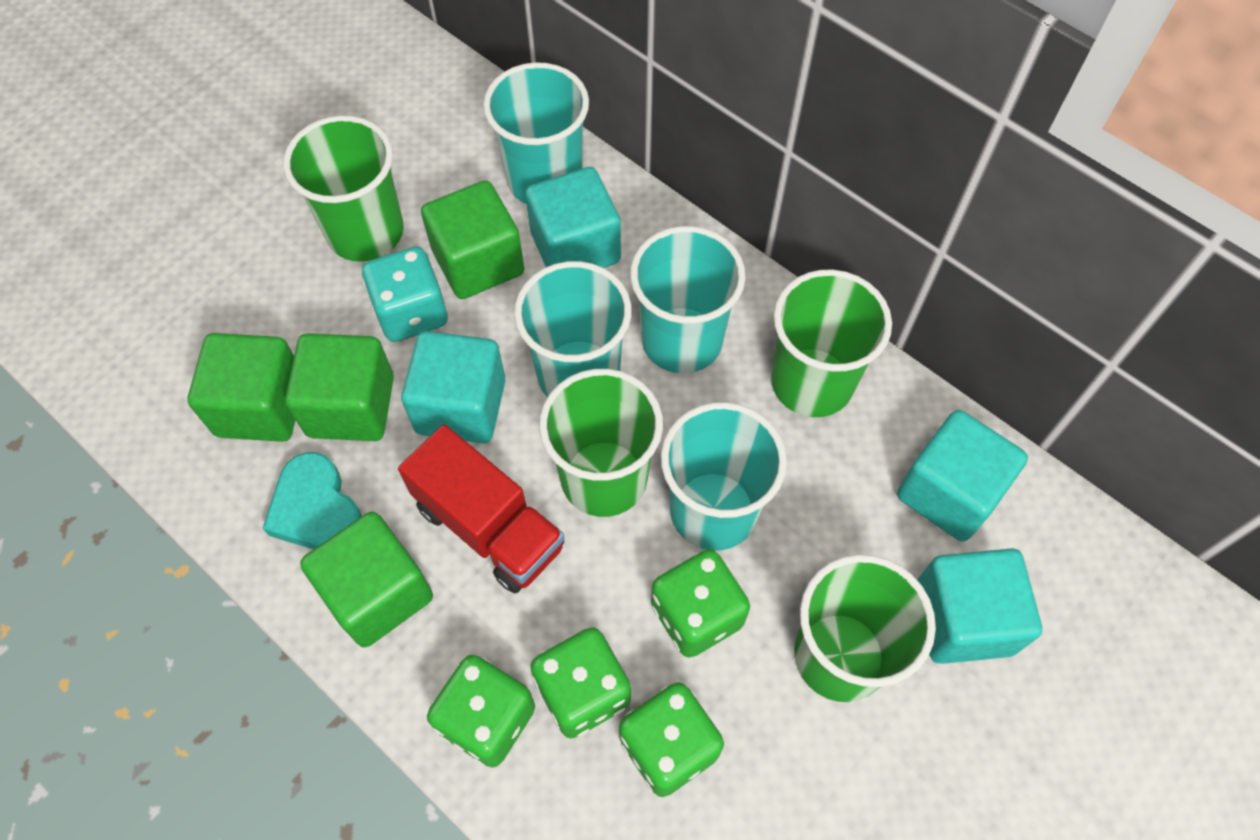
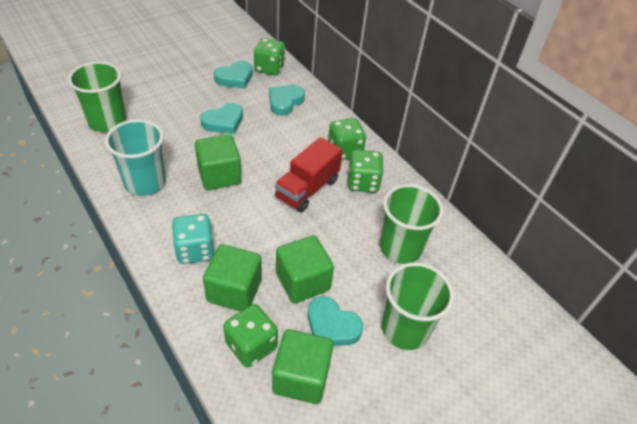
green cup: 4 -> 3
turquoise cube: 4 -> 0
turquoise cup: 4 -> 1
turquoise heart: 1 -> 4

